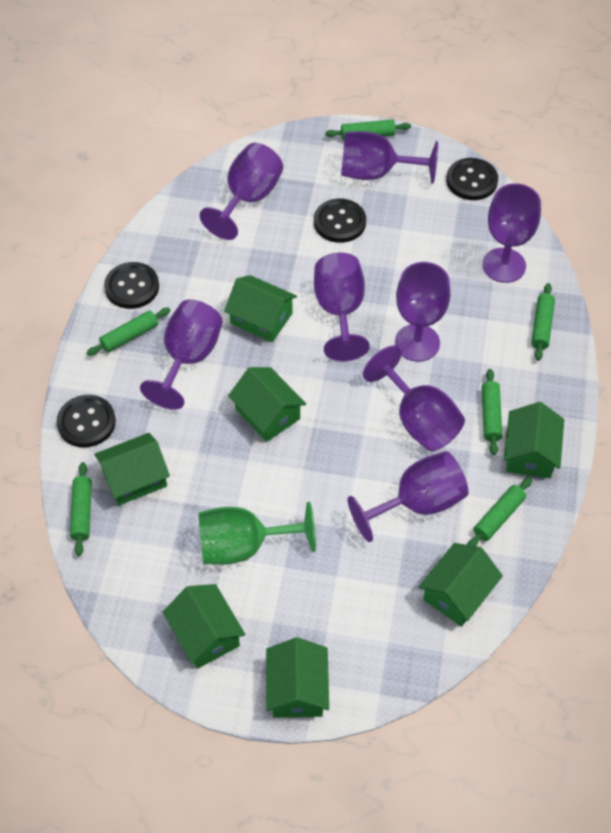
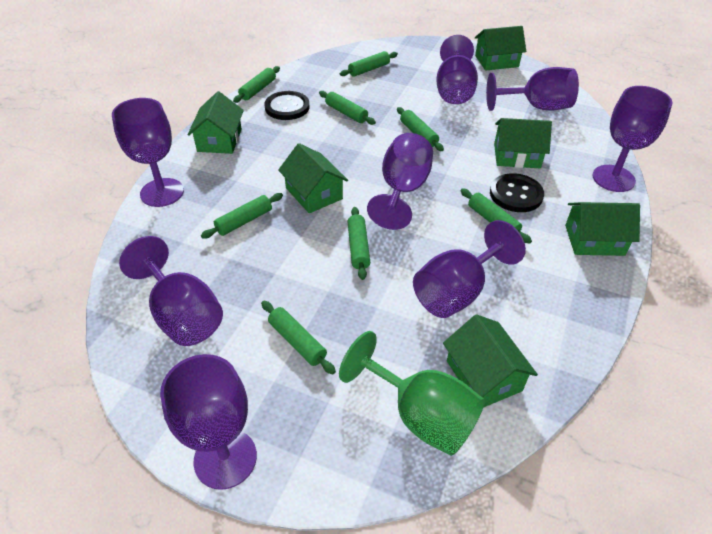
black button: 4 -> 2
green house: 7 -> 6
green rolling pin: 6 -> 8

